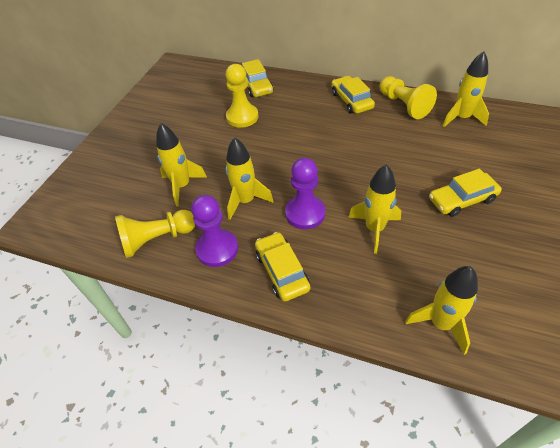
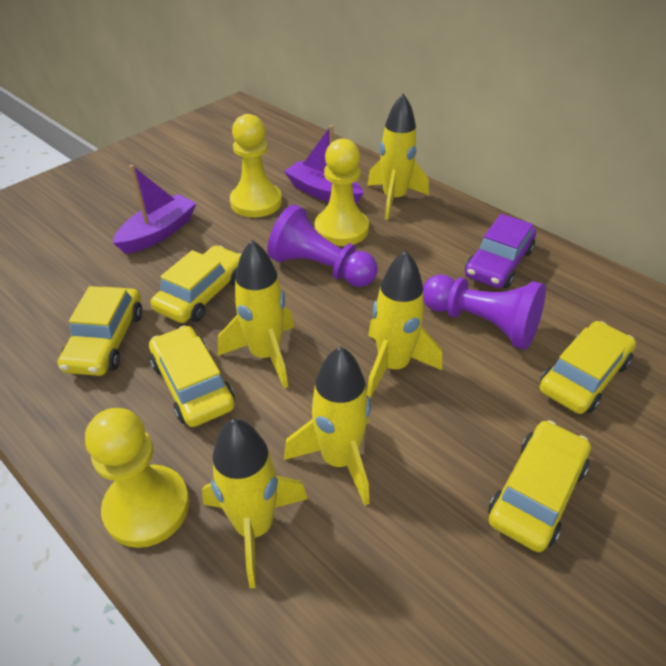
purple boat: 0 -> 2
purple car: 0 -> 1
yellow car: 4 -> 5

